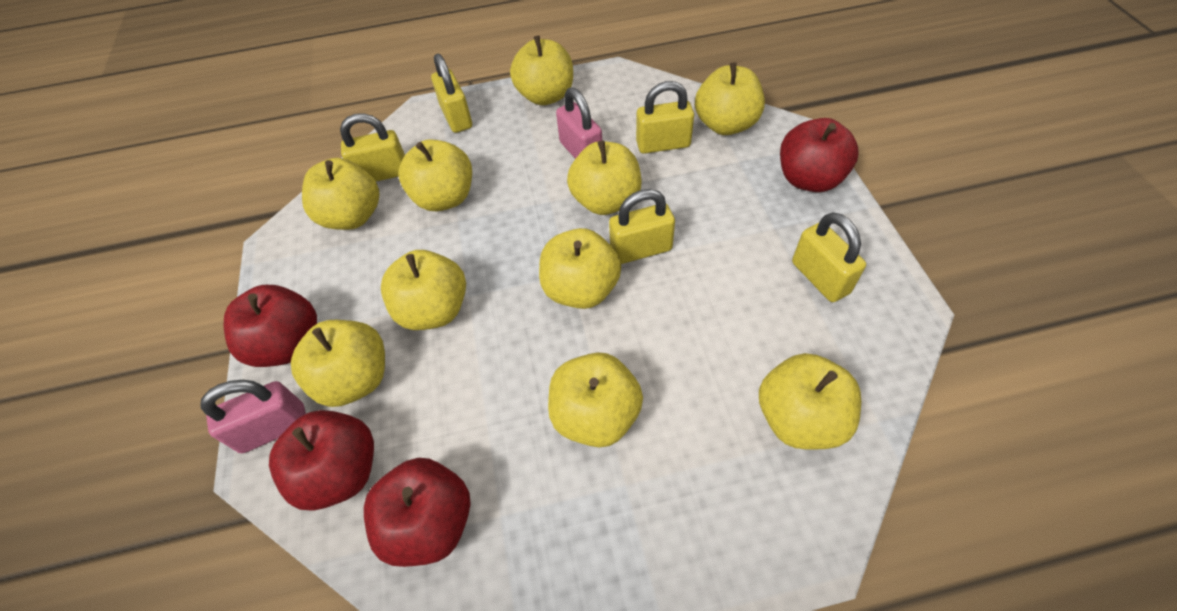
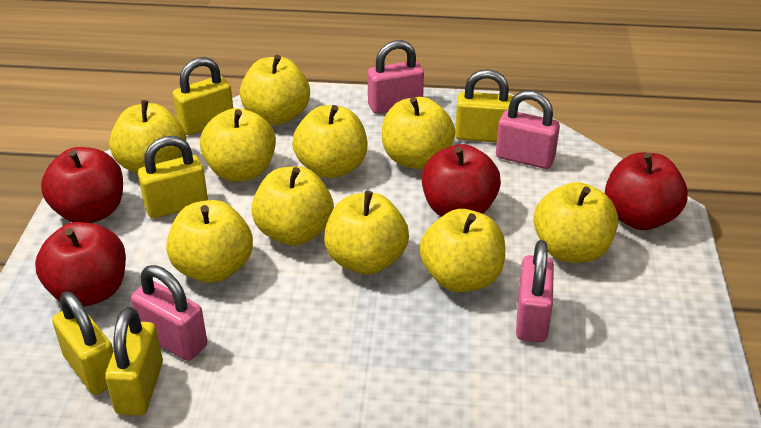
pink padlock: 2 -> 4

